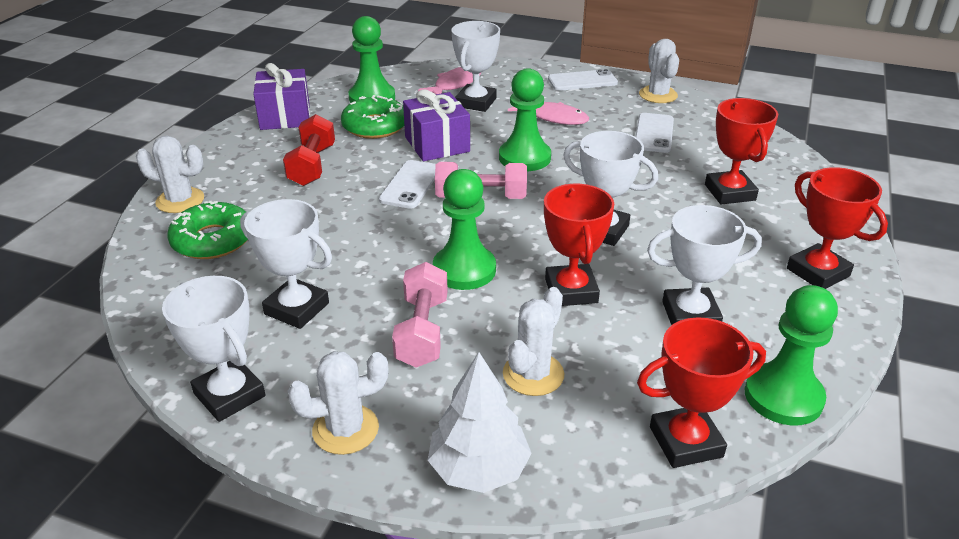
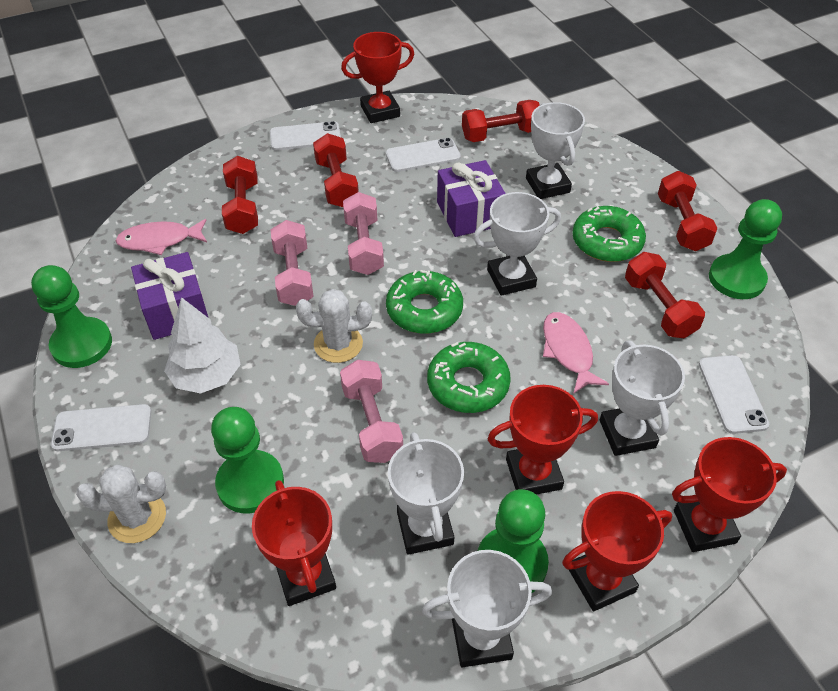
green donut: 2 -> 3
pink dumbbell: 2 -> 3
red dumbbell: 1 -> 5
red trophy: 4 -> 5
white cactus: 4 -> 2
white phone: 3 -> 4

